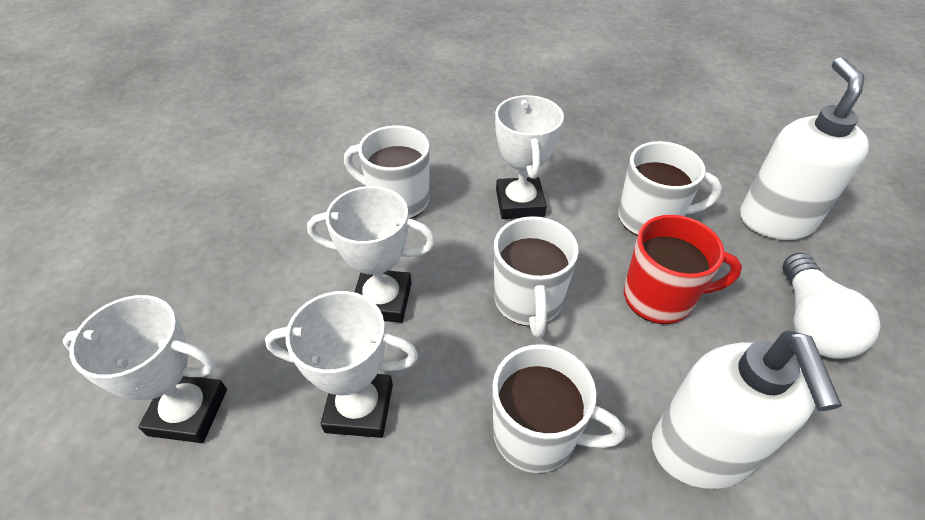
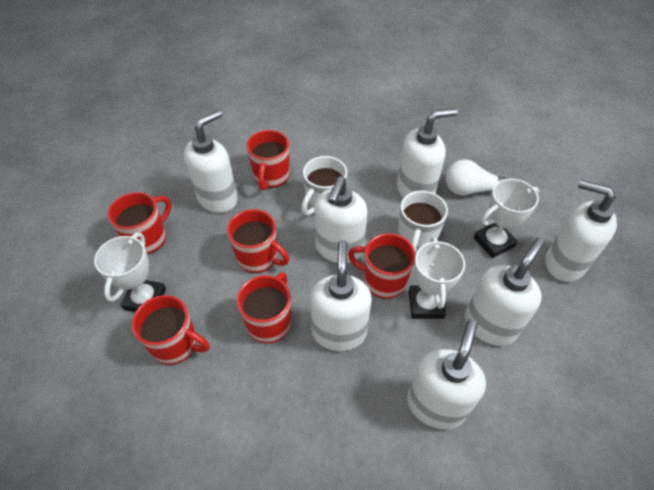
red mug: 1 -> 6
white mug: 4 -> 2
white soap dispenser: 2 -> 7
white trophy: 4 -> 3

